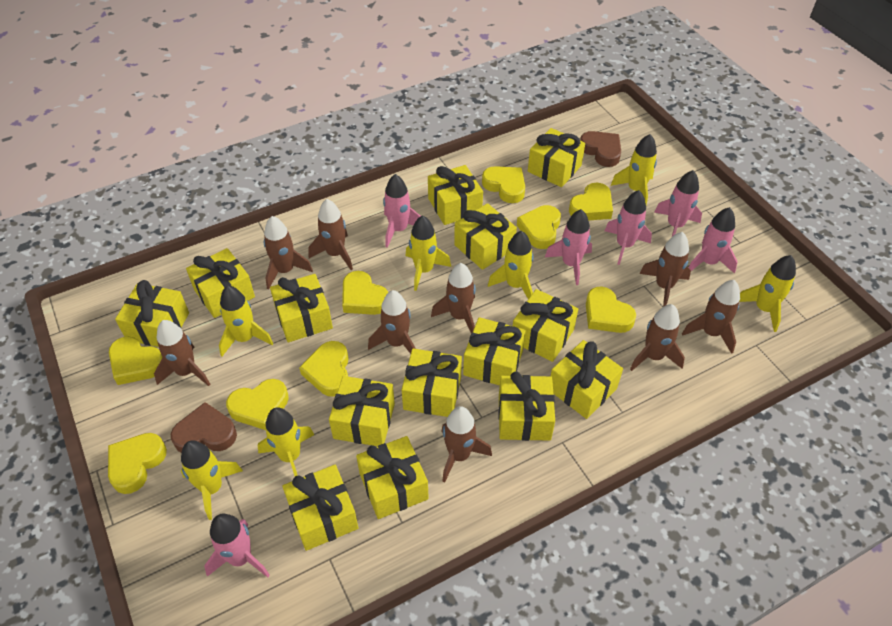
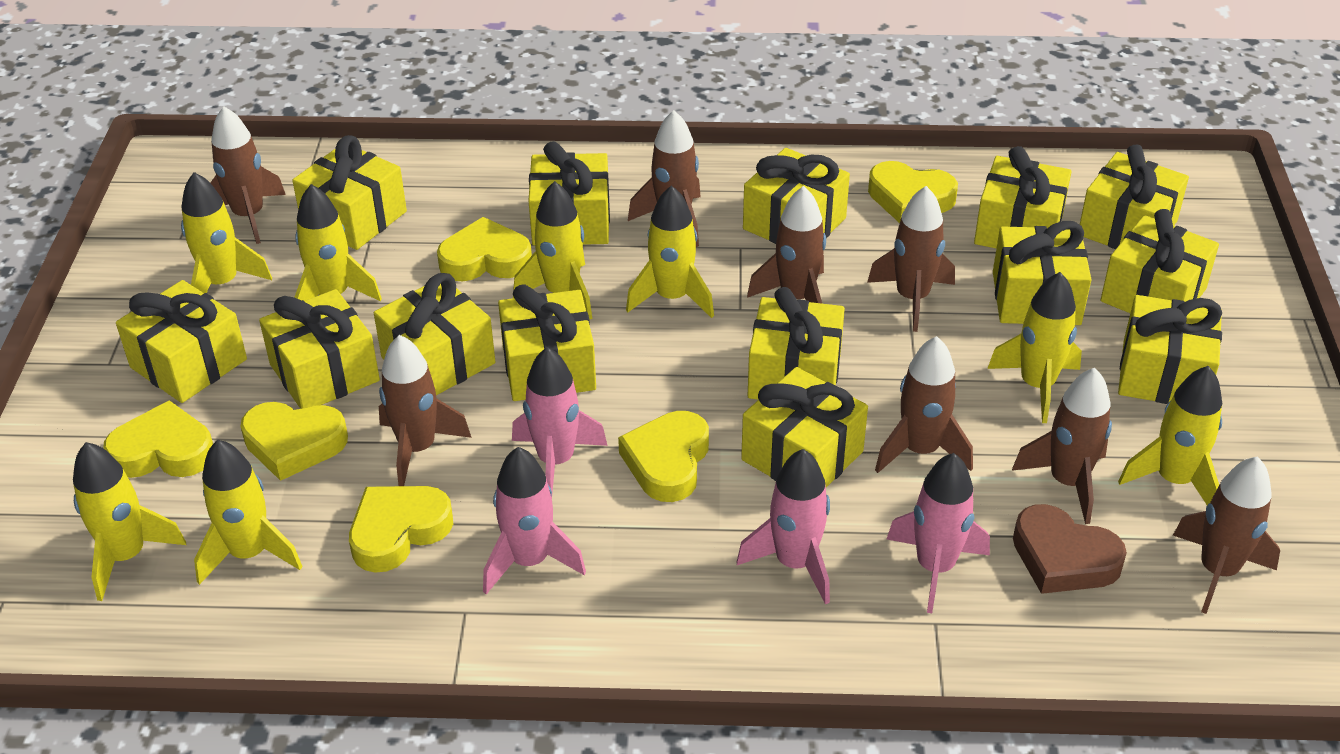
brown heart: 2 -> 1
brown rocket: 9 -> 8
pink rocket: 6 -> 4
yellow heart: 9 -> 6
yellow rocket: 7 -> 8

